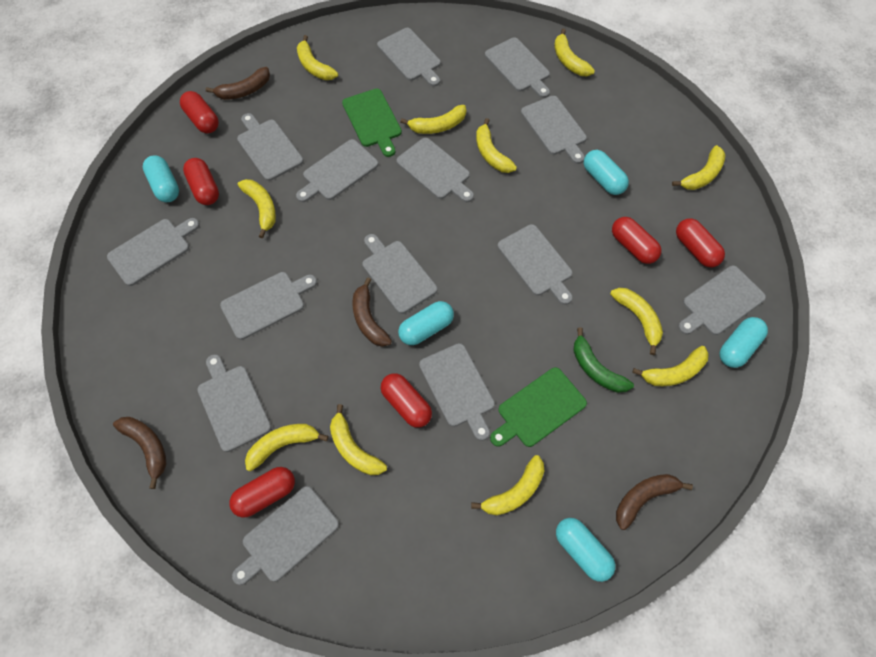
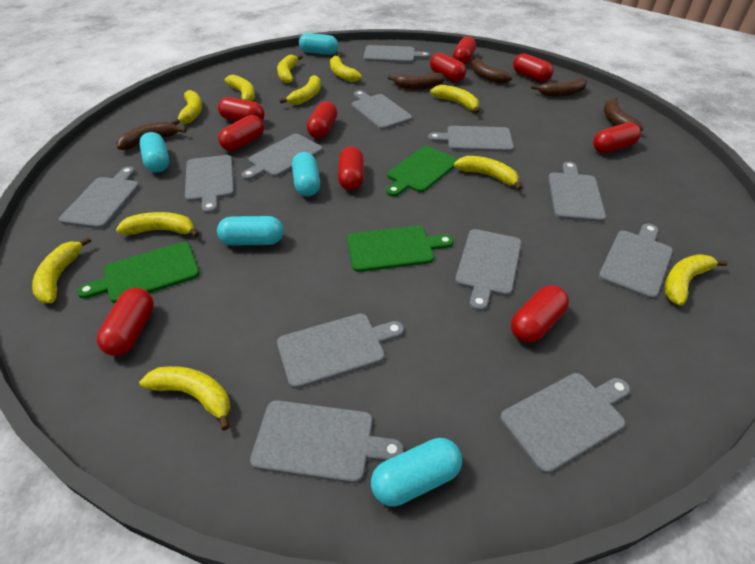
brown banana: 4 -> 5
green banana: 1 -> 0
green cutting board: 2 -> 3
grey cutting board: 14 -> 12
red capsule: 6 -> 10

